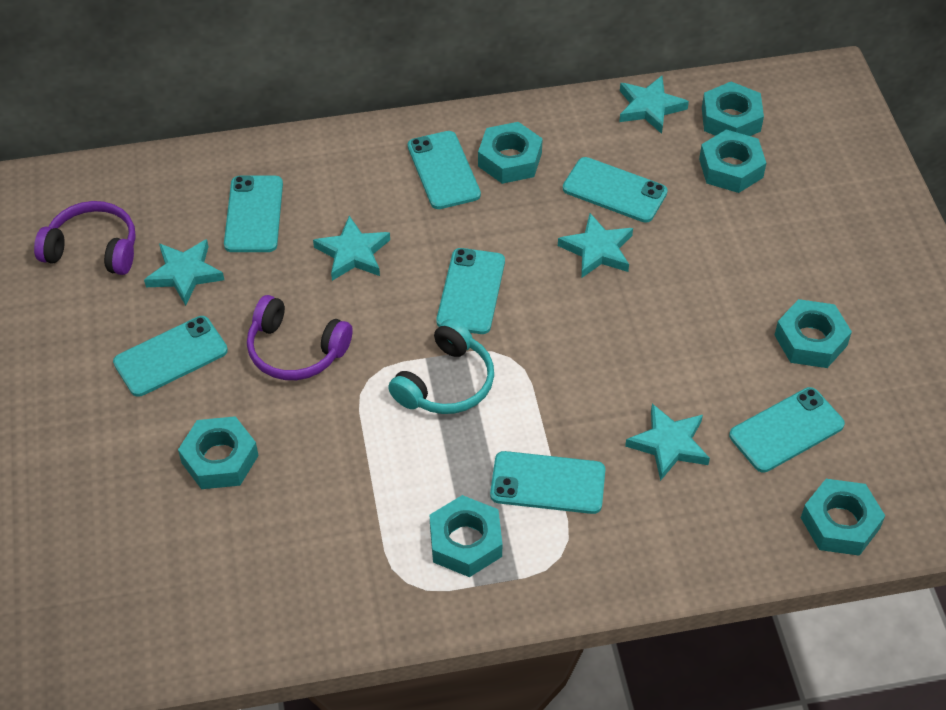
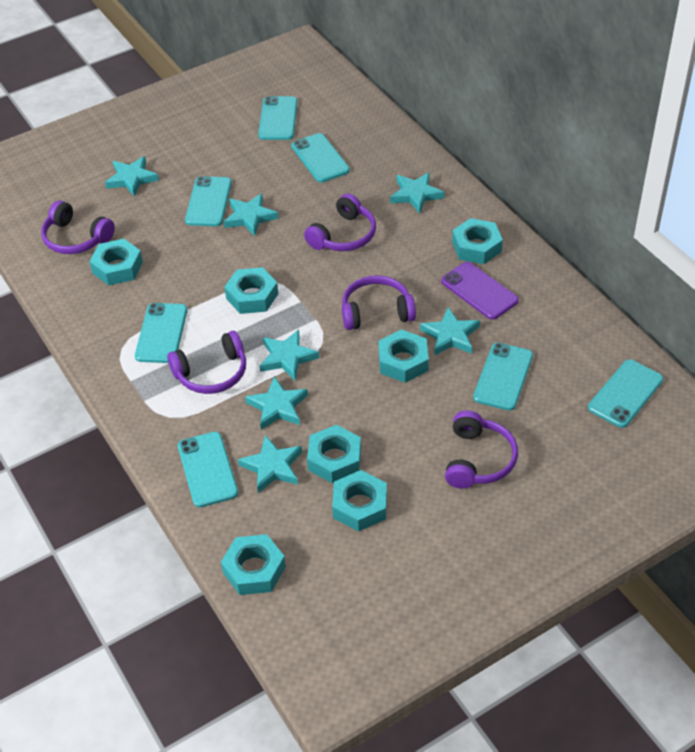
purple headphones: 2 -> 5
purple phone: 0 -> 1
turquoise headphones: 1 -> 0
turquoise star: 5 -> 7

